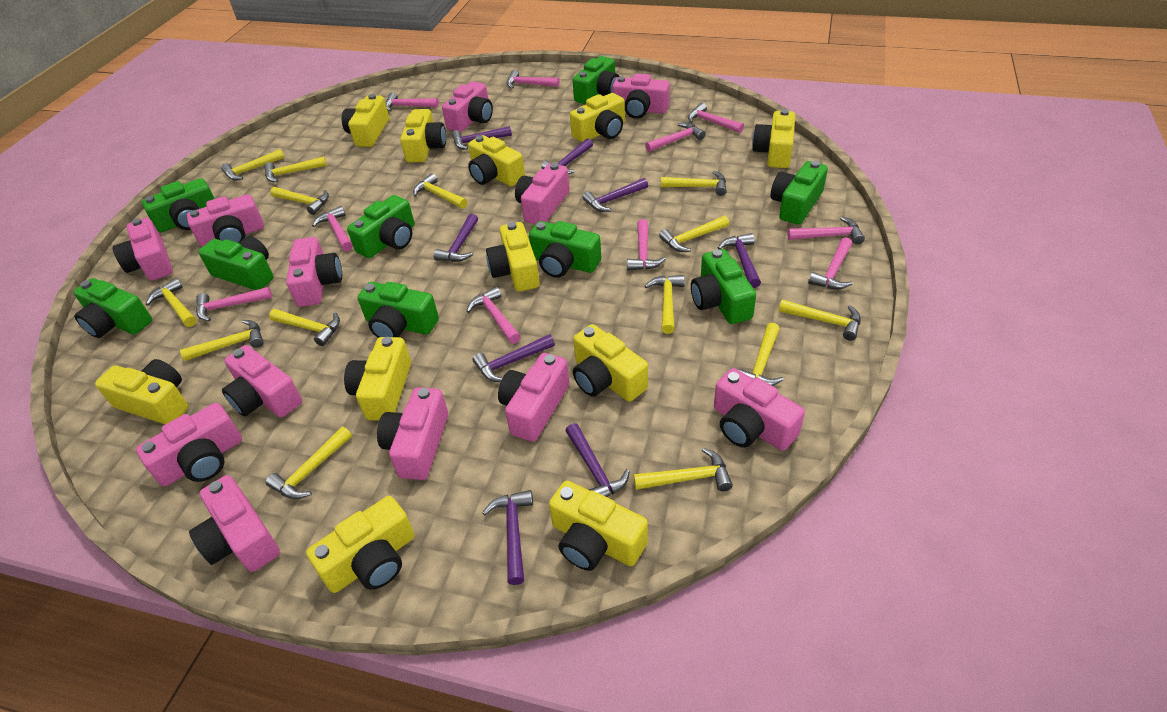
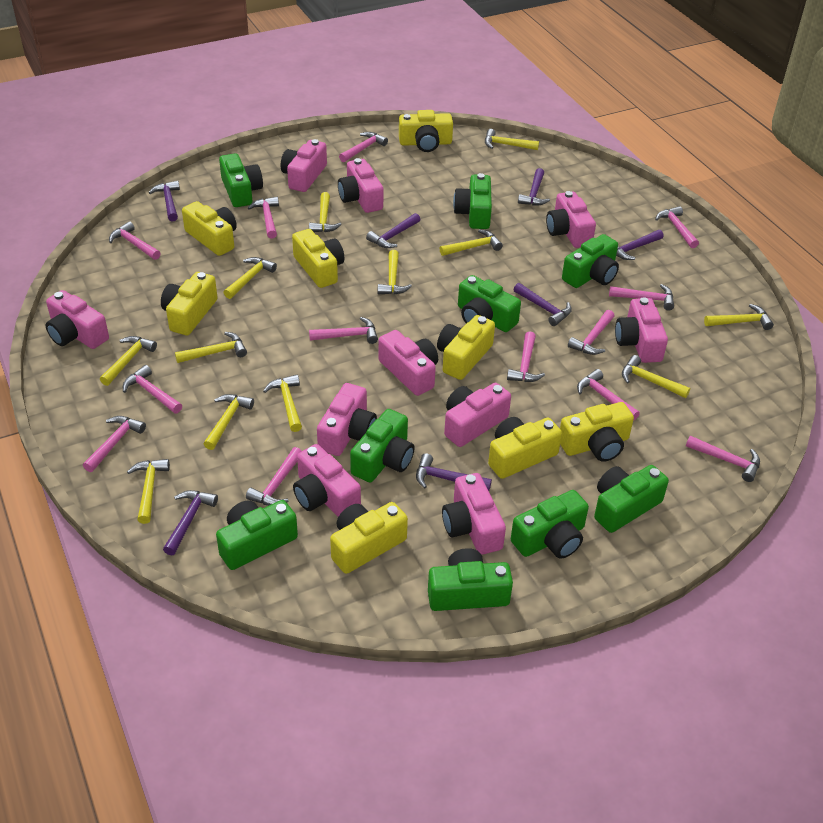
pink camera: 12 -> 10
pink hammer: 10 -> 13
purple hammer: 8 -> 7
yellow camera: 11 -> 8
yellow hammer: 14 -> 12

